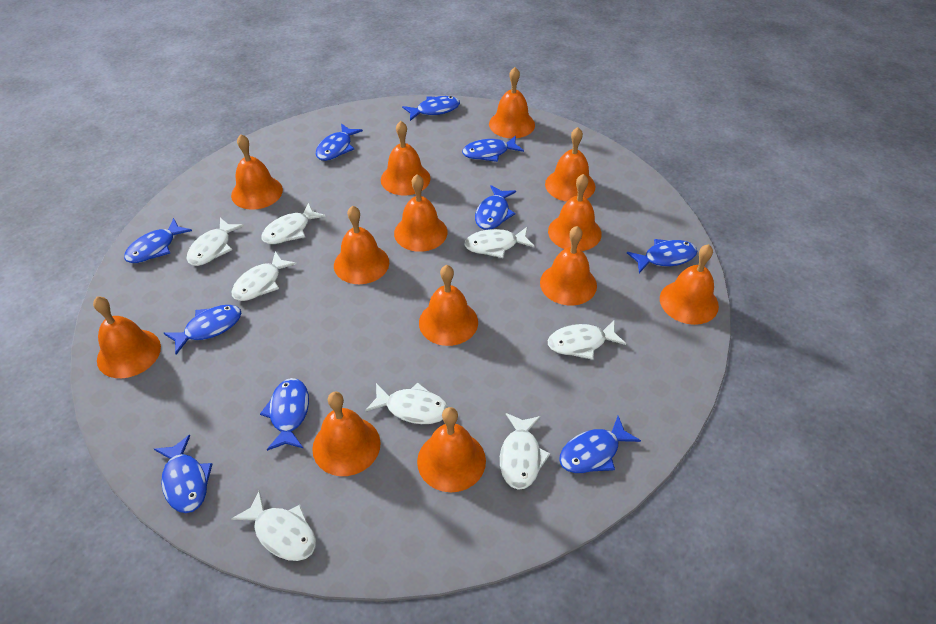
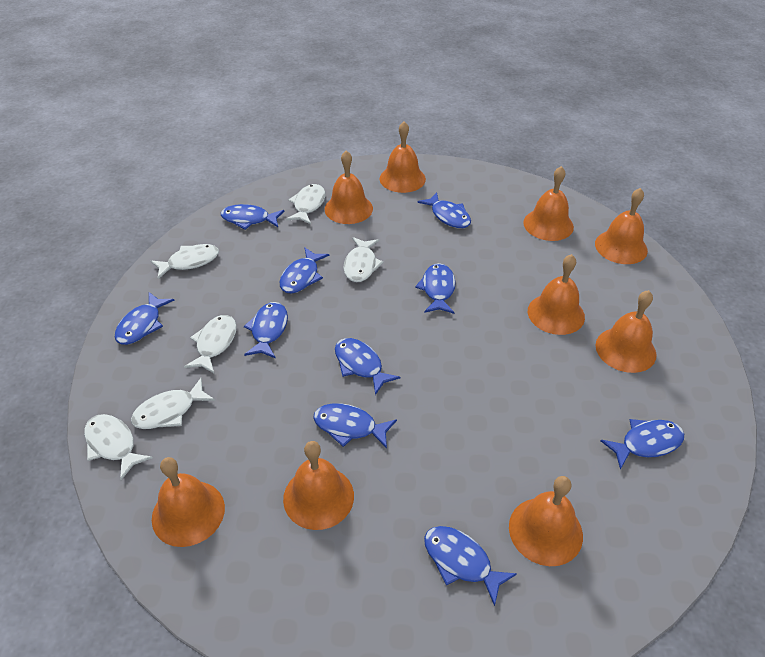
orange bell: 13 -> 9
white fish: 8 -> 6

